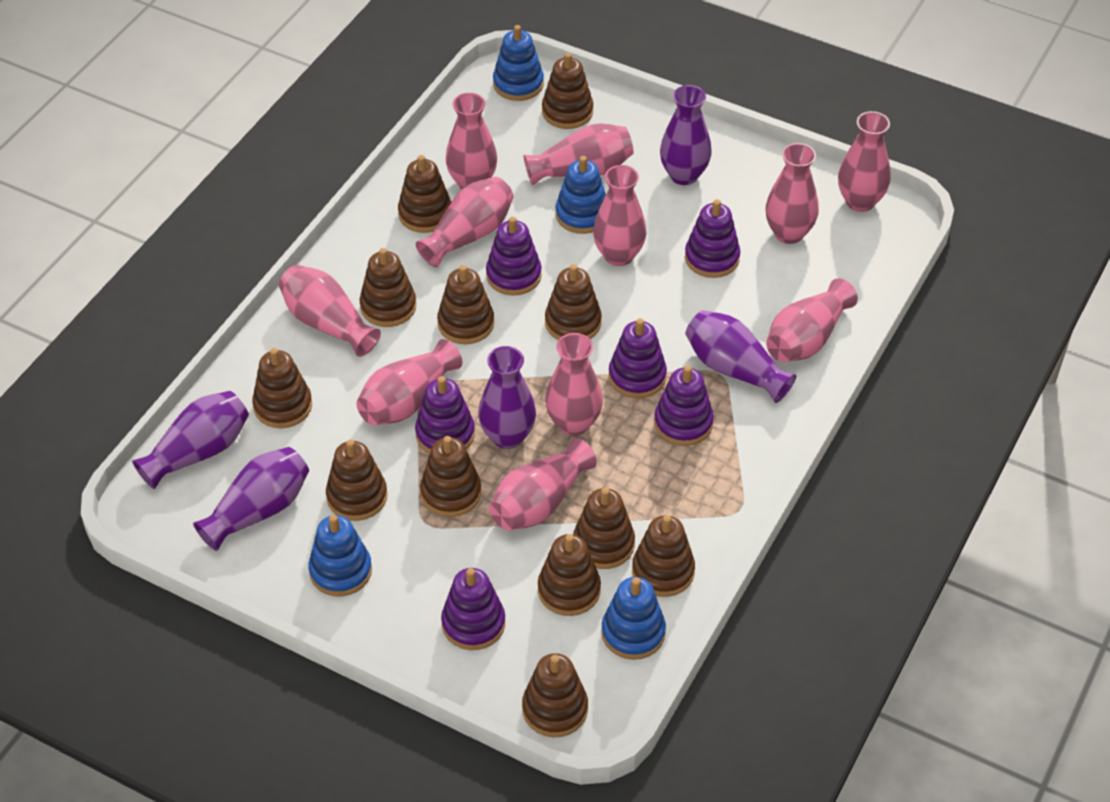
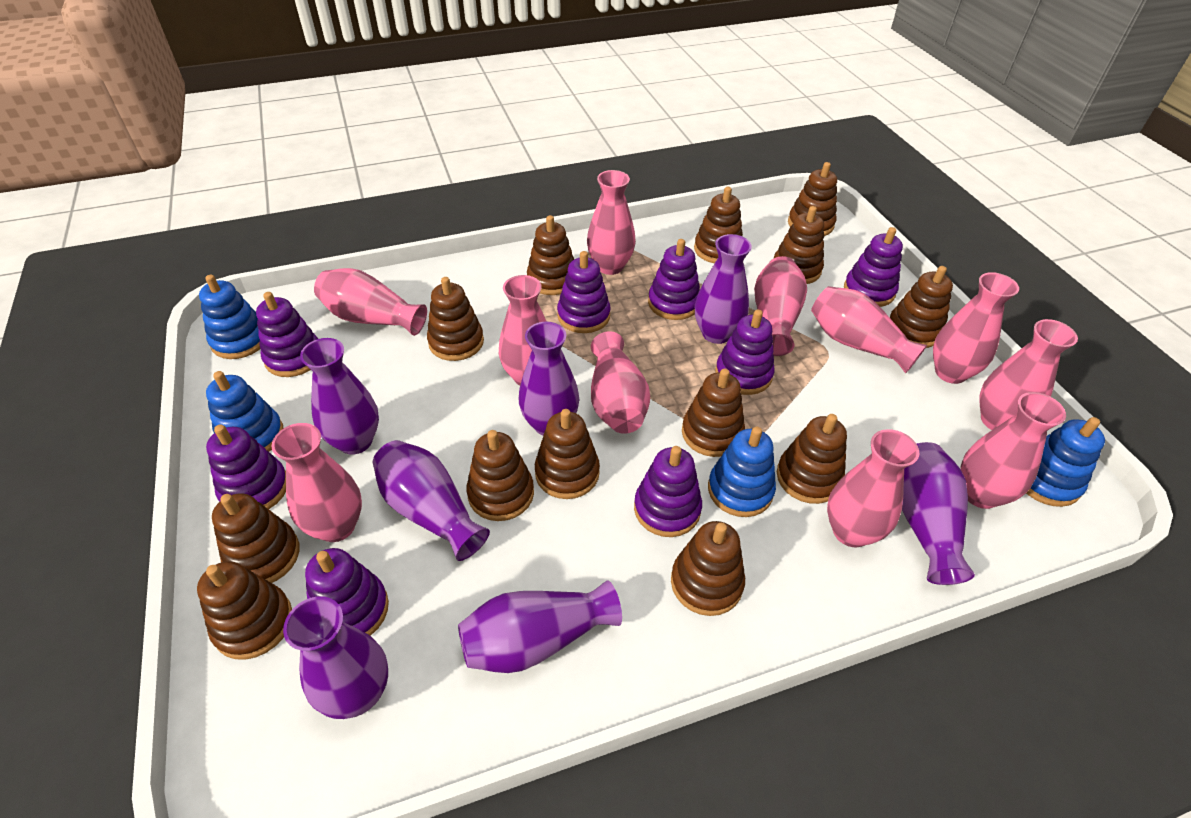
brown stacking toy: 12 -> 13
purple stacking toy: 6 -> 8
purple vase: 5 -> 7

